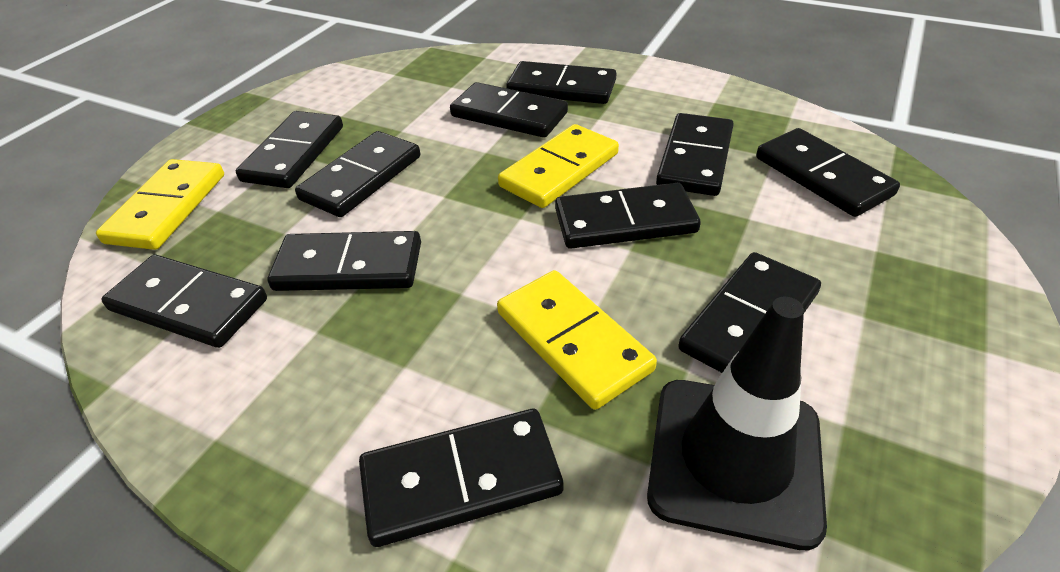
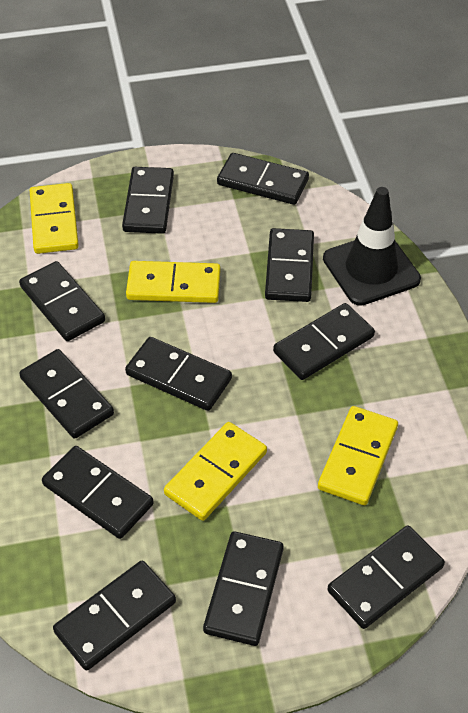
yellow domino: 3 -> 4

